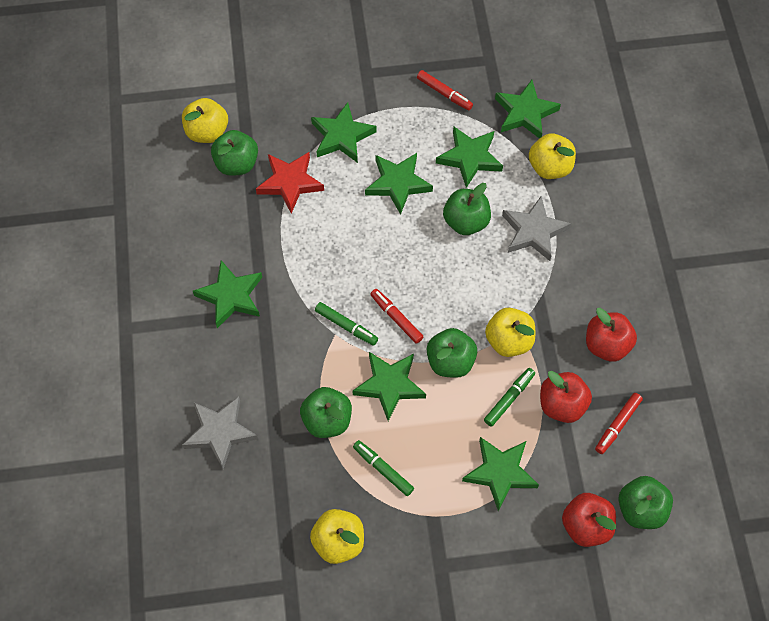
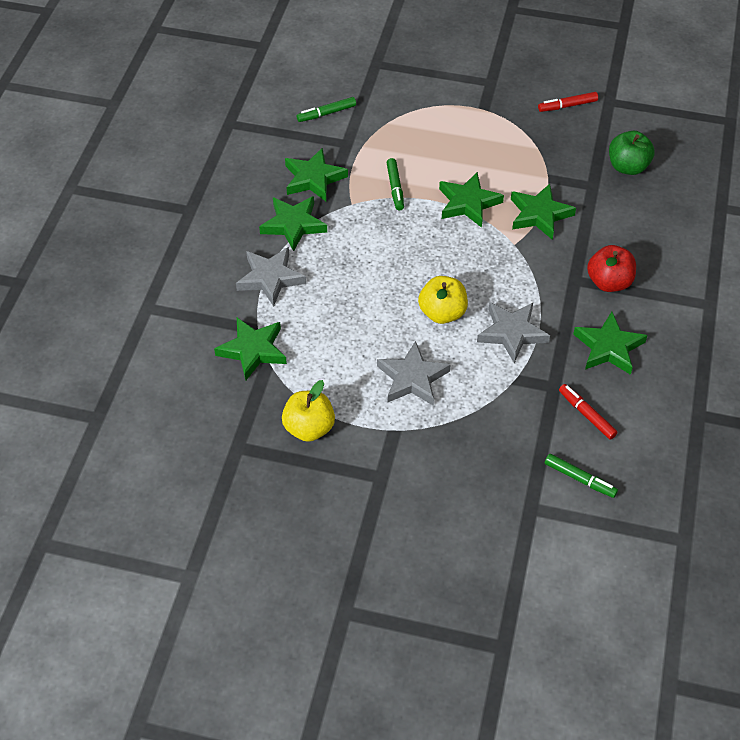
green apple: 5 -> 1
green star: 7 -> 6
grey star: 2 -> 3
red apple: 3 -> 1
red marker: 3 -> 2
red star: 1 -> 0
yellow apple: 4 -> 2

